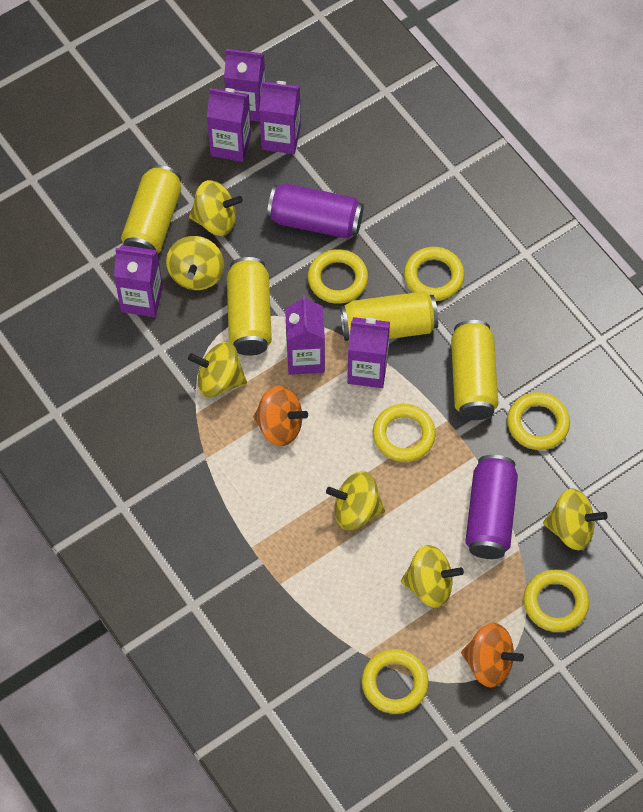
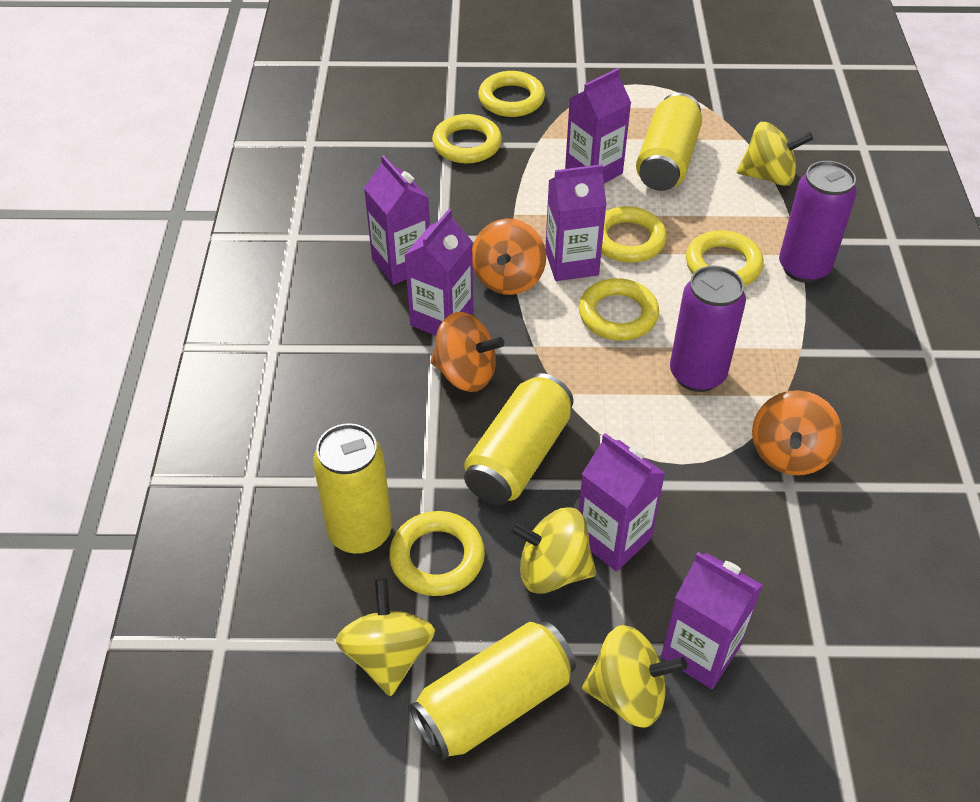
orange spinning top: 2 -> 3
yellow spinning top: 6 -> 4

